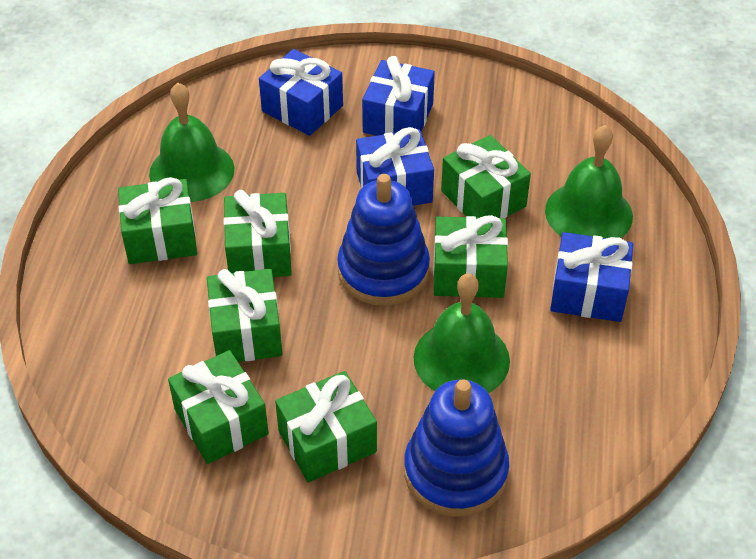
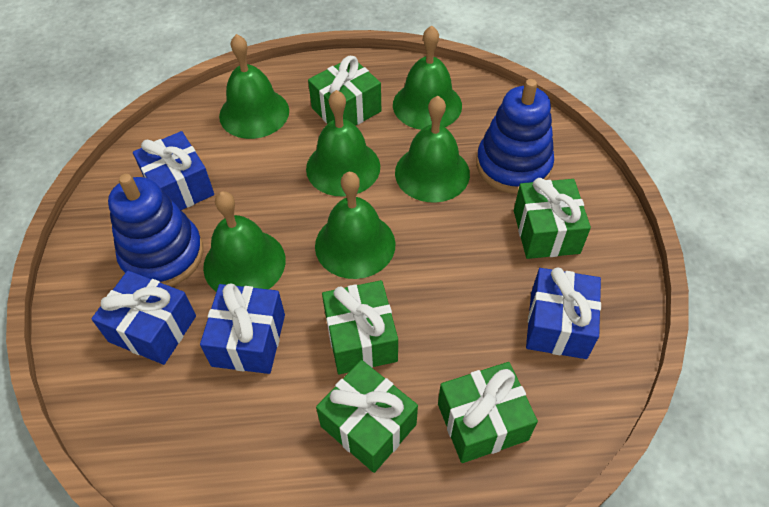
green bell: 3 -> 6
green gift: 7 -> 5

